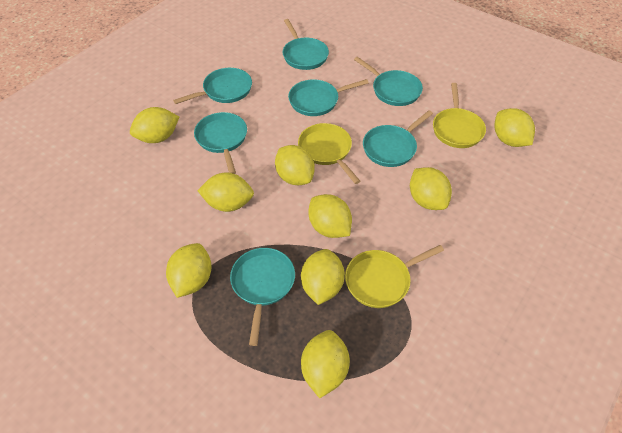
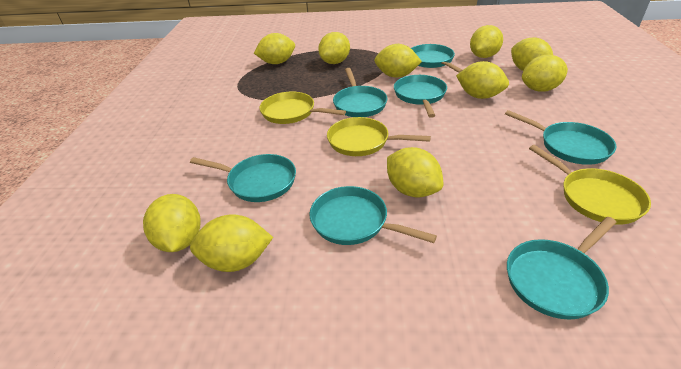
yellow lemon: 9 -> 10

